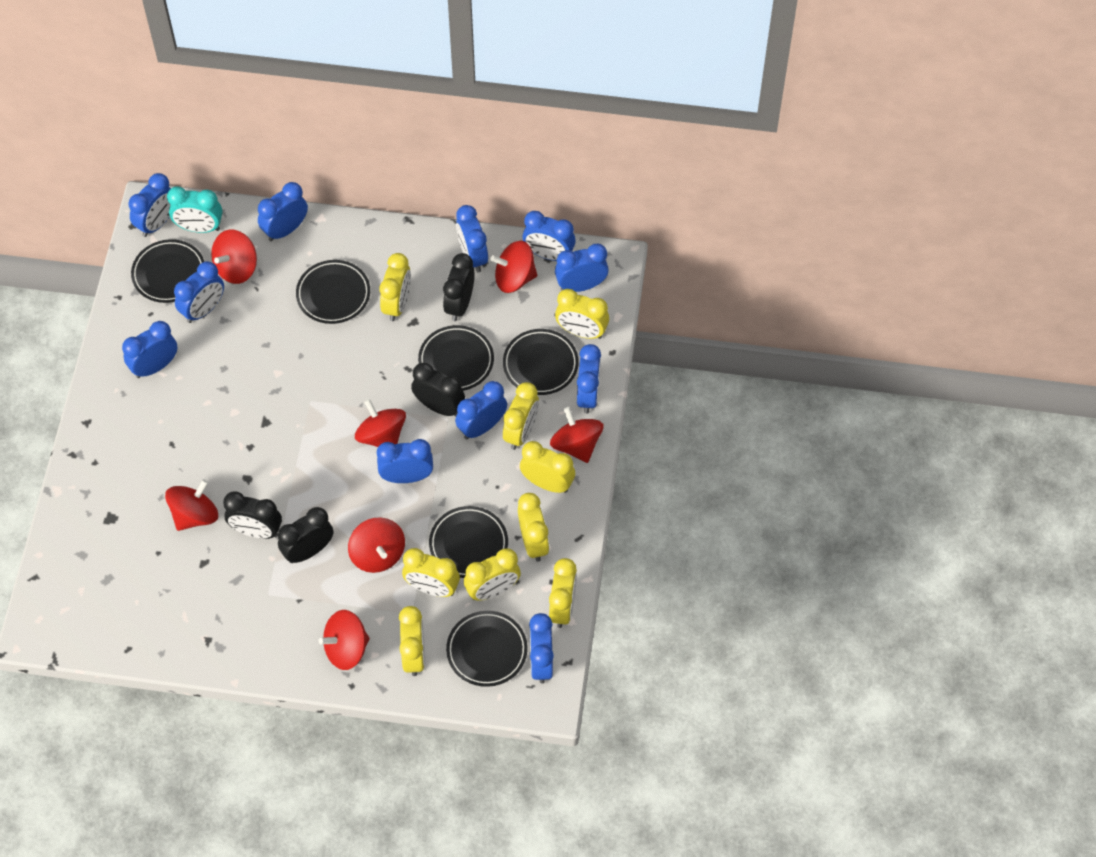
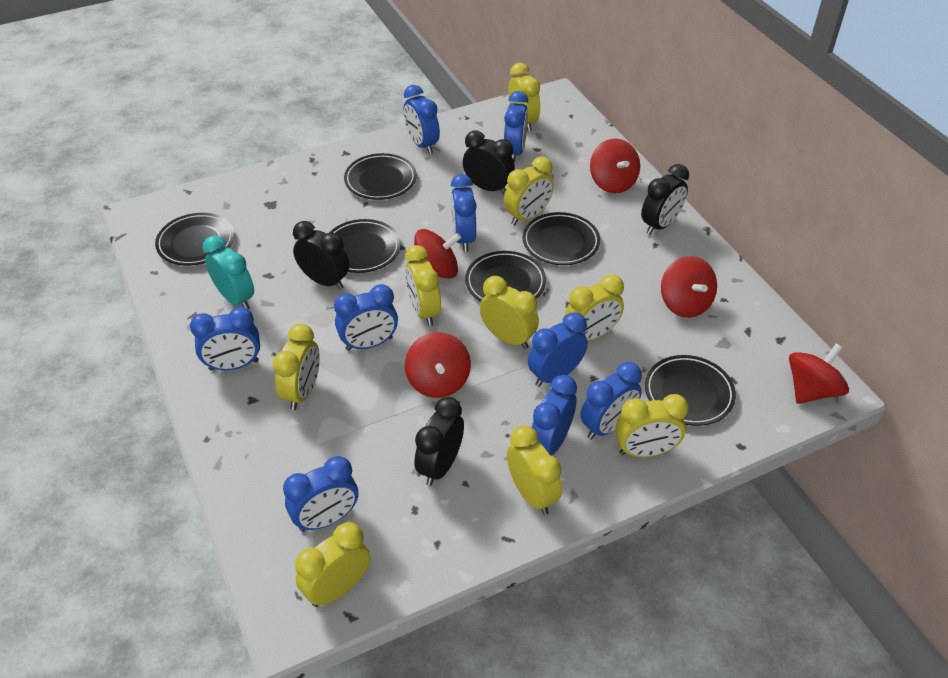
blue clock: 11 -> 9
red spinning top: 7 -> 5

